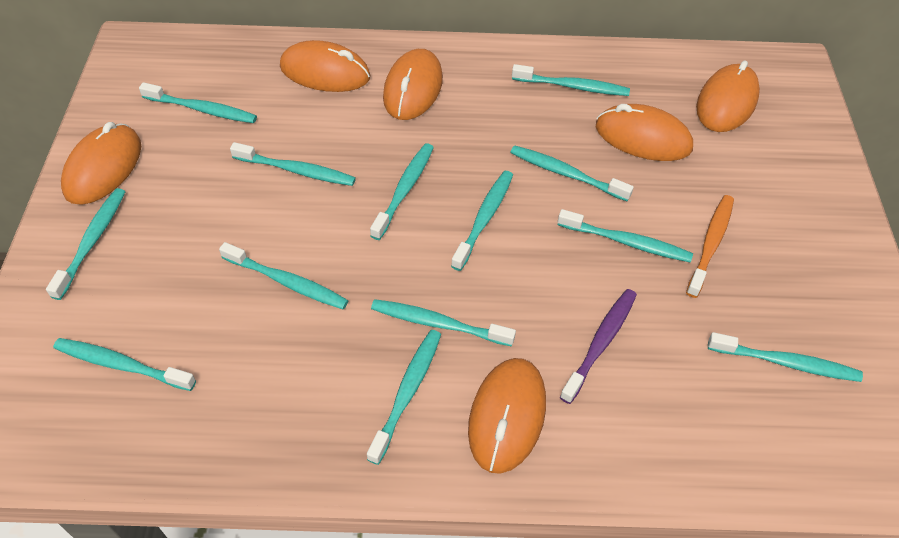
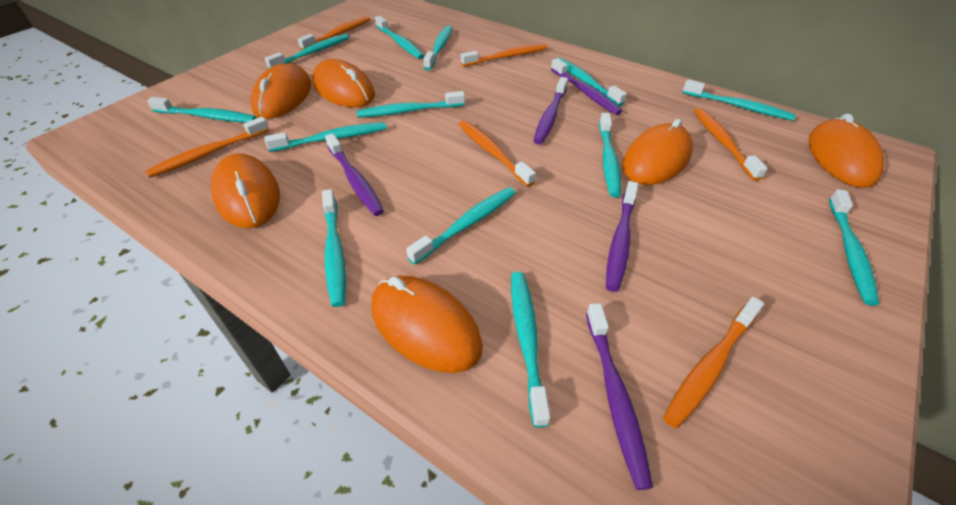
orange toothbrush: 1 -> 6
purple toothbrush: 1 -> 5

